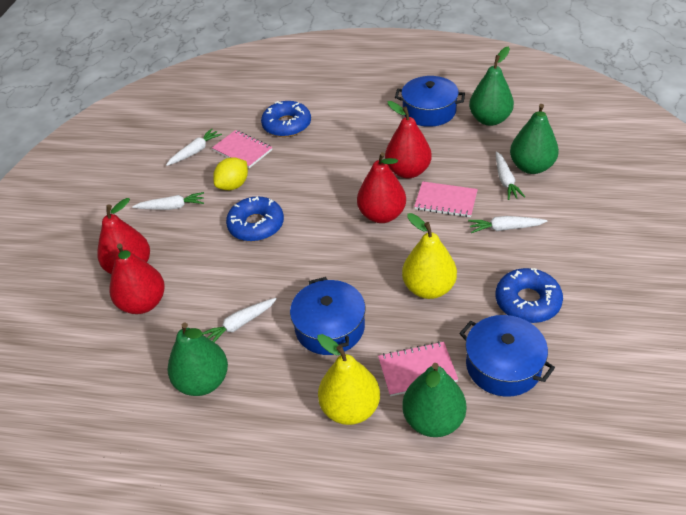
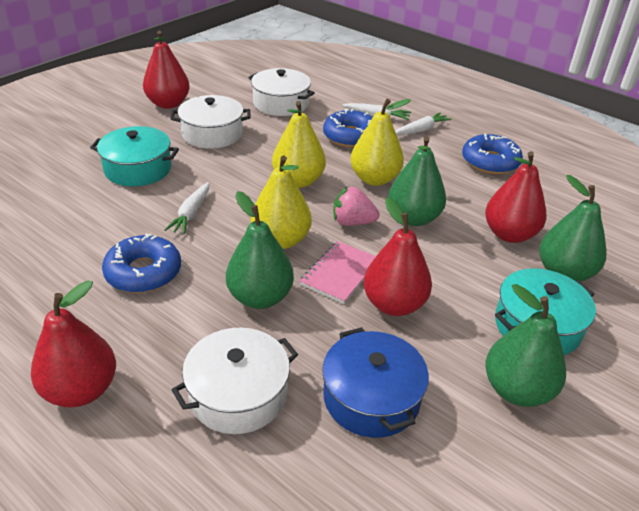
blue pot: 3 -> 1
pink notebook: 3 -> 1
pink strawberry: 0 -> 1
turquoise pot: 0 -> 2
white carrot: 5 -> 3
white pot: 0 -> 3
yellow lemon: 1 -> 0
yellow pear: 2 -> 3

